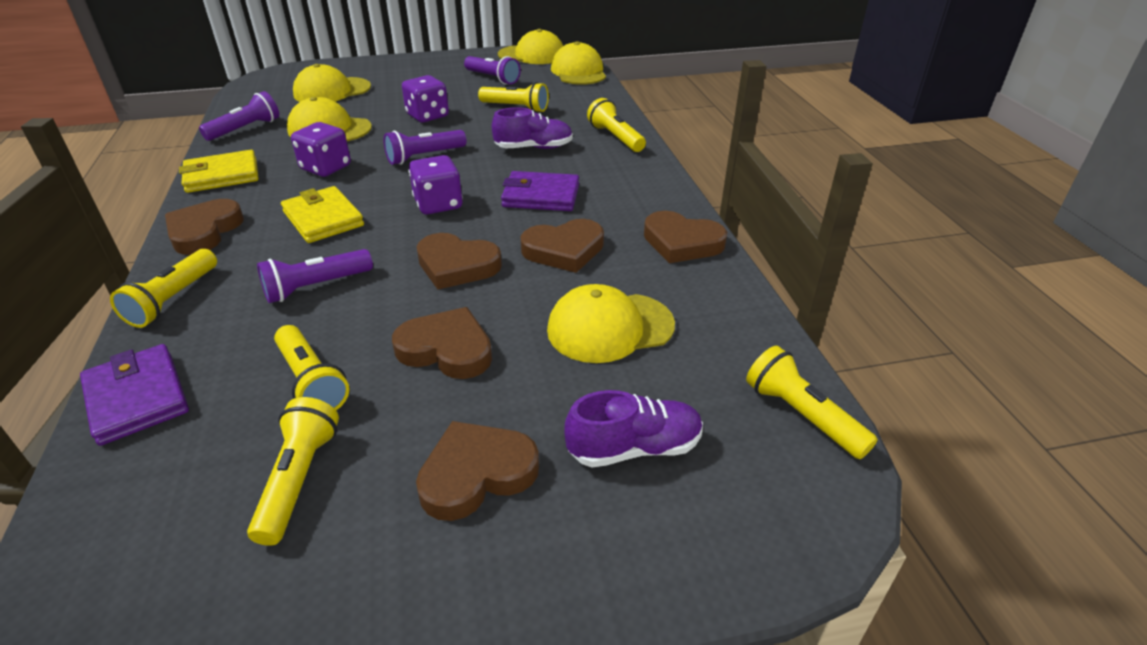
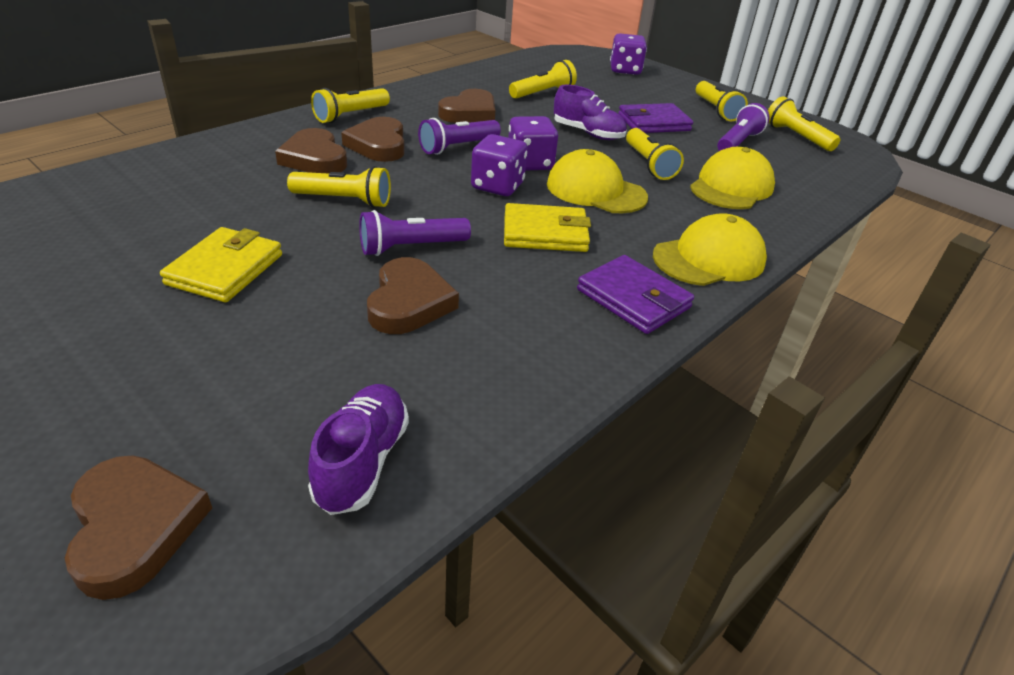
brown heart: 6 -> 5
purple flashlight: 4 -> 3
yellow cap: 5 -> 3

